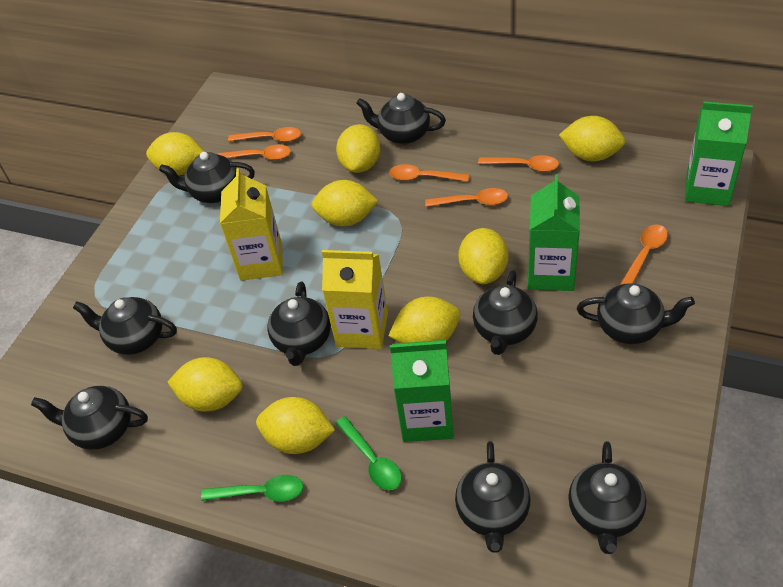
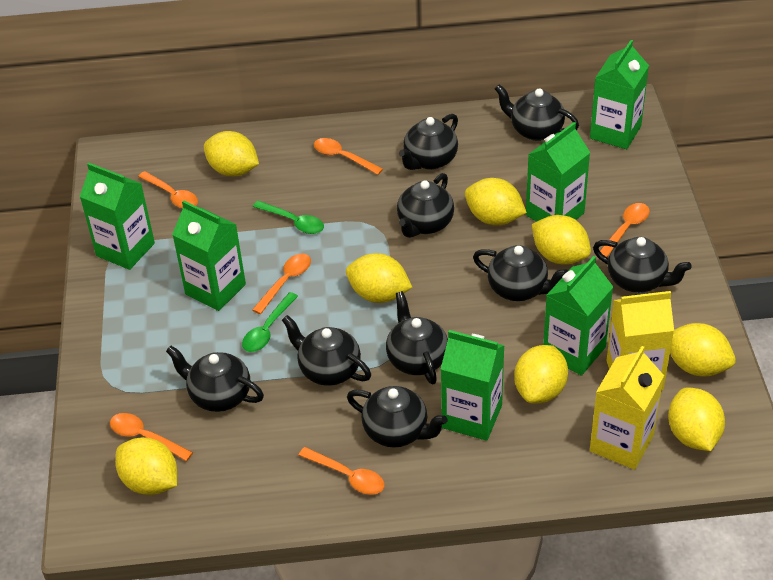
green carton: 3 -> 6

